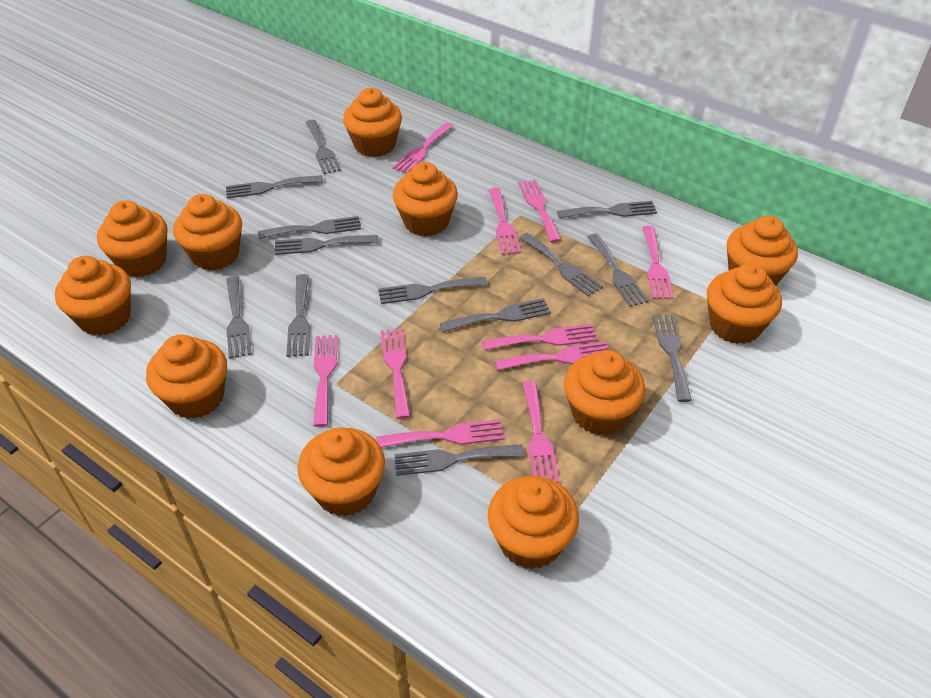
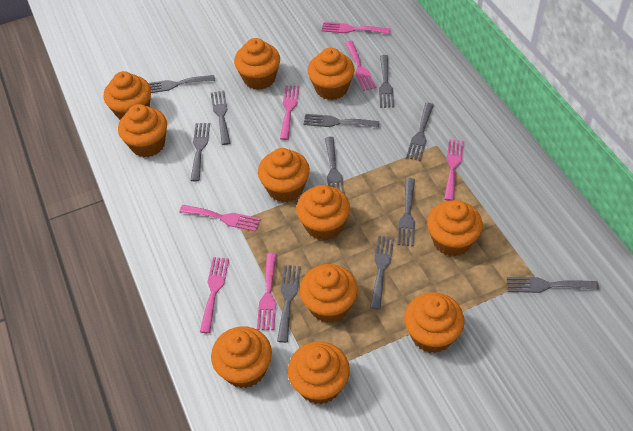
grey fork: 13 -> 11
pink fork: 10 -> 7

